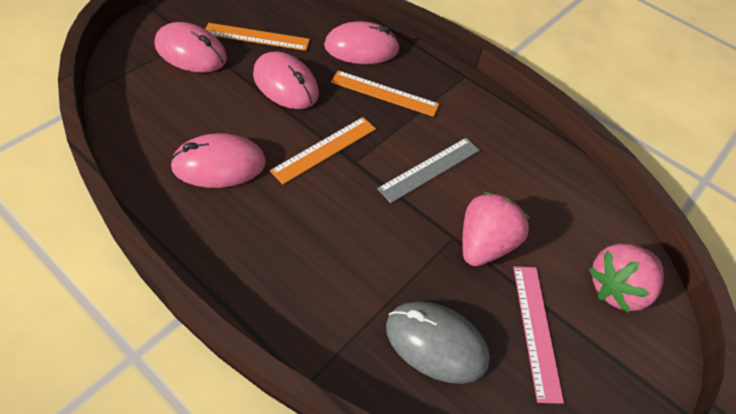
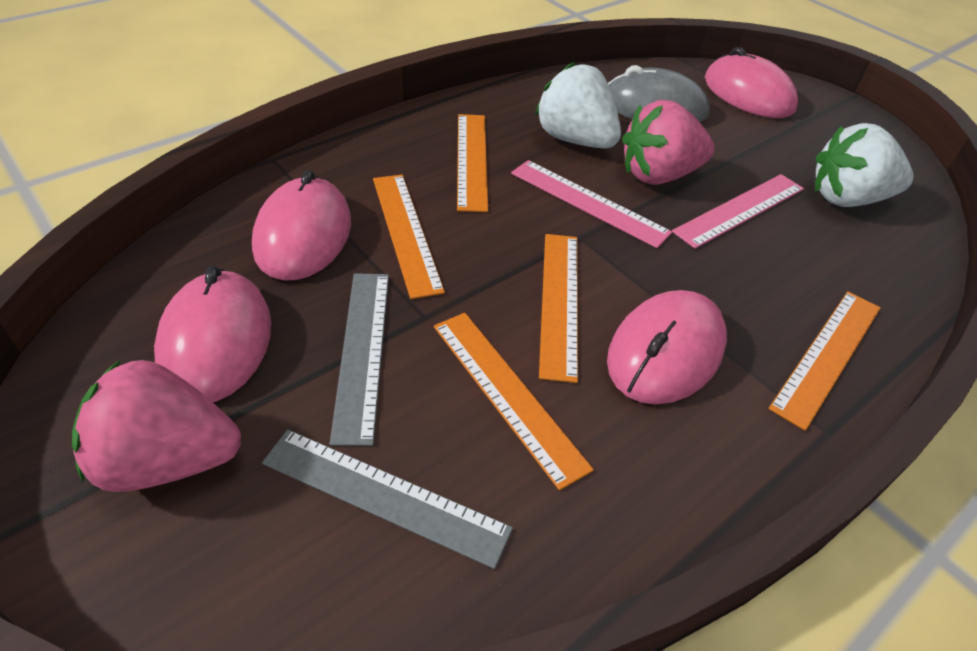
grey ruler: 1 -> 2
orange ruler: 3 -> 5
pink ruler: 1 -> 2
white strawberry: 0 -> 2

